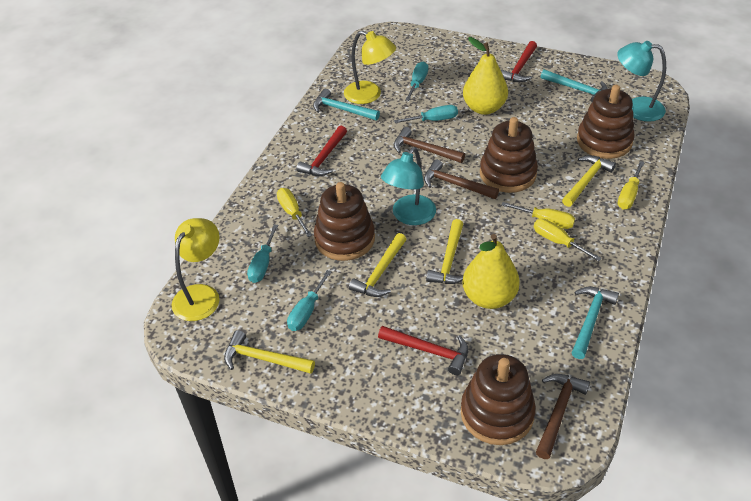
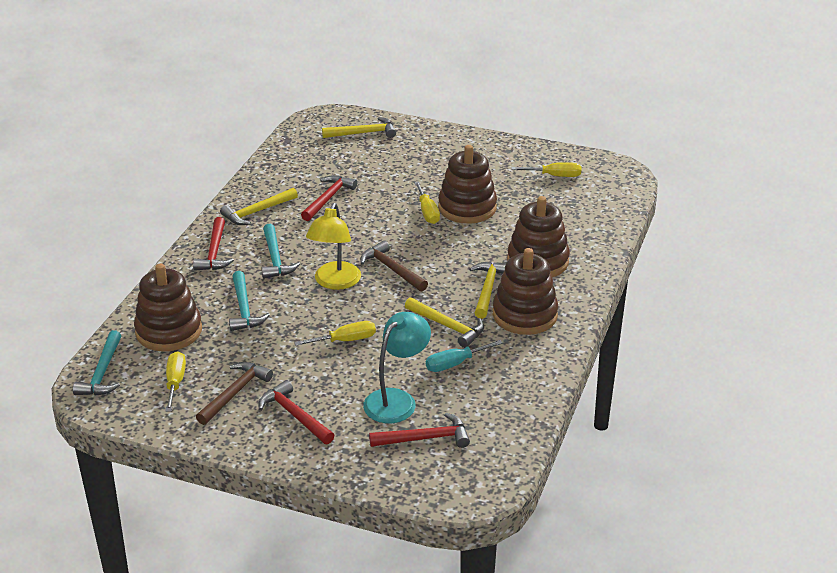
brown hammer: 3 -> 2
red hammer: 3 -> 4
turquoise lamp: 2 -> 1
turquoise screwdriver: 4 -> 1
yellow lamp: 2 -> 1
yellow pear: 2 -> 0

